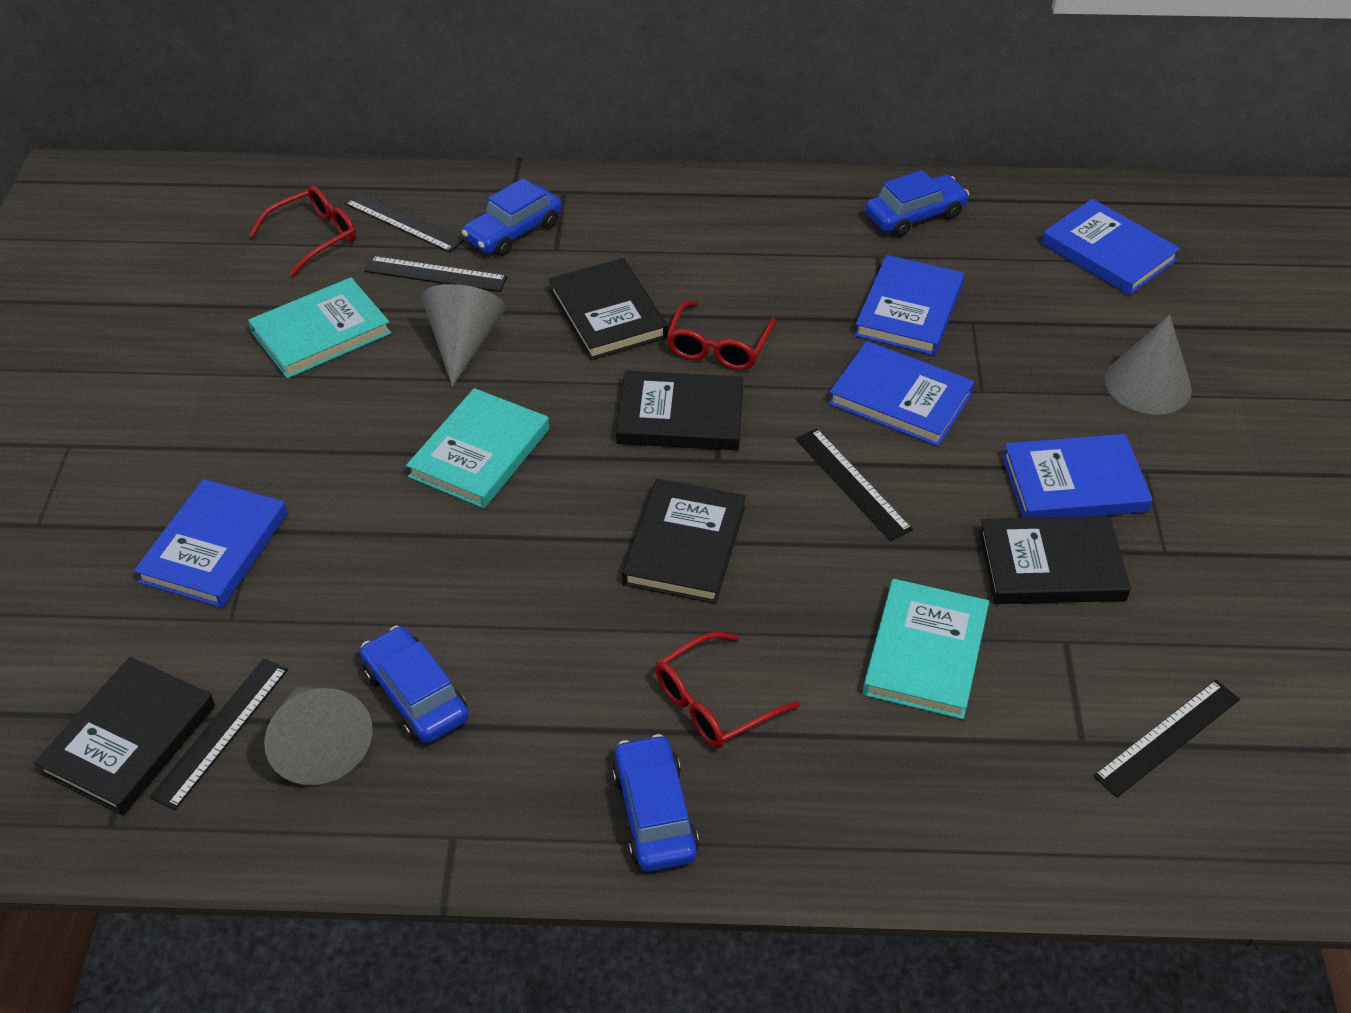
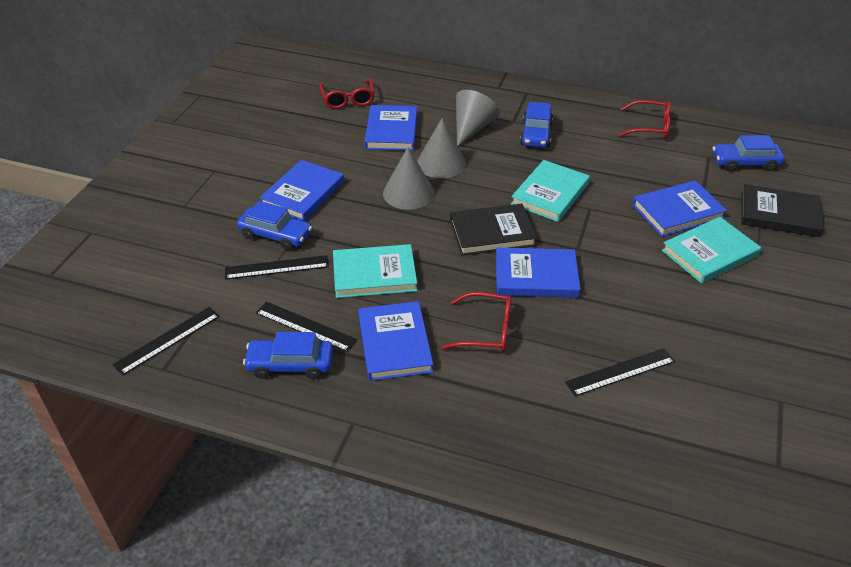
black book: 5 -> 2
black ruler: 5 -> 4

